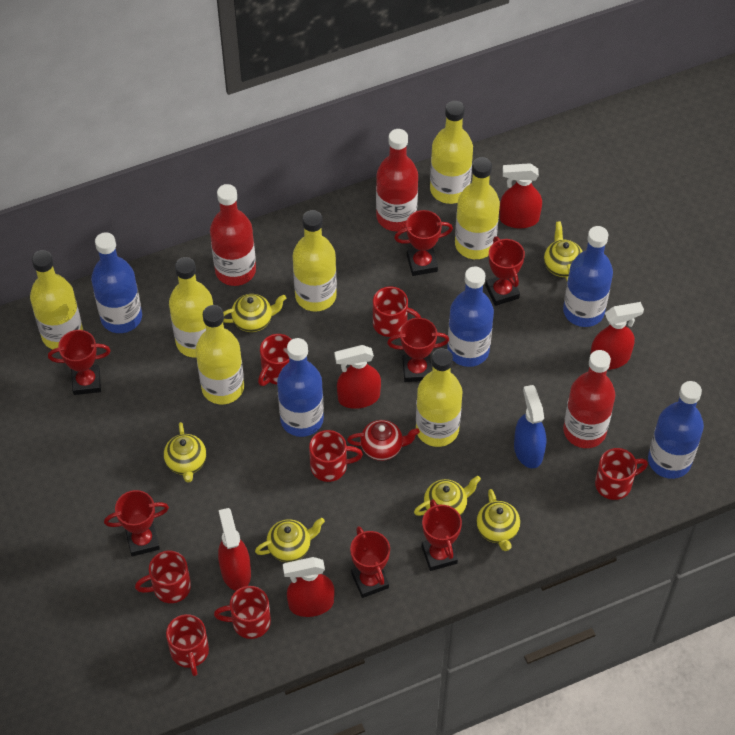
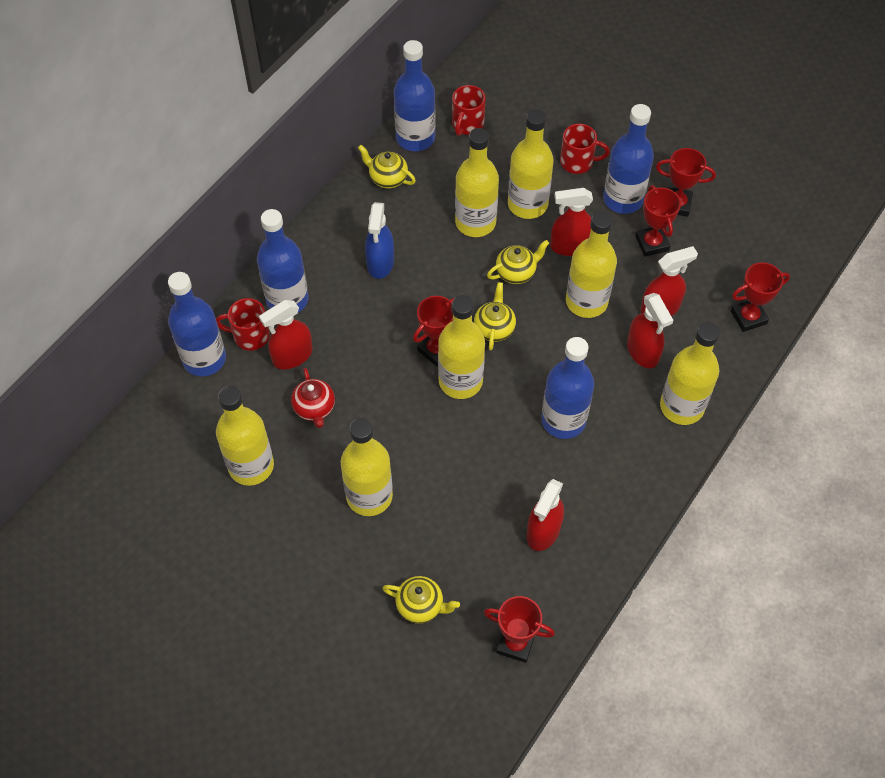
red bottle: 3 -> 0
red mug: 7 -> 3
red trophy: 7 -> 5
yellow teapot: 6 -> 4

